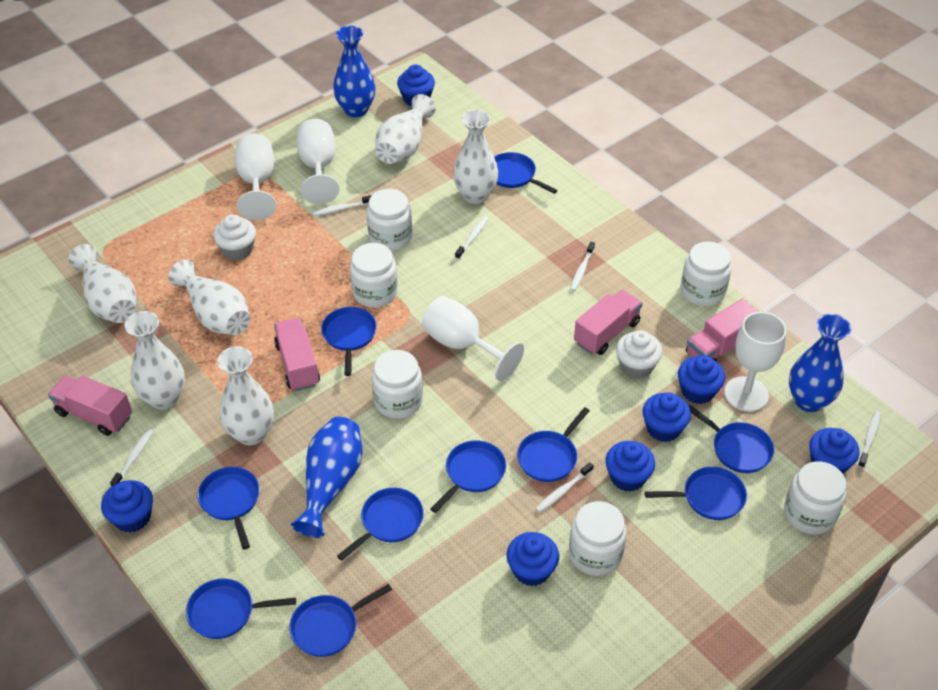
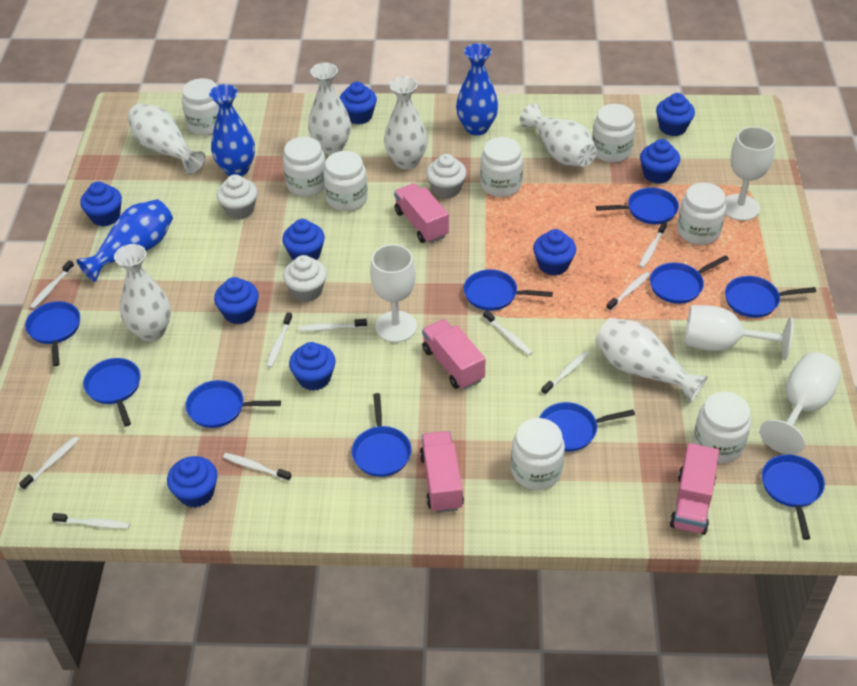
blue cupcake: 7 -> 9
white cupcake: 2 -> 3
white jar: 6 -> 8
white toothbrush: 6 -> 10

